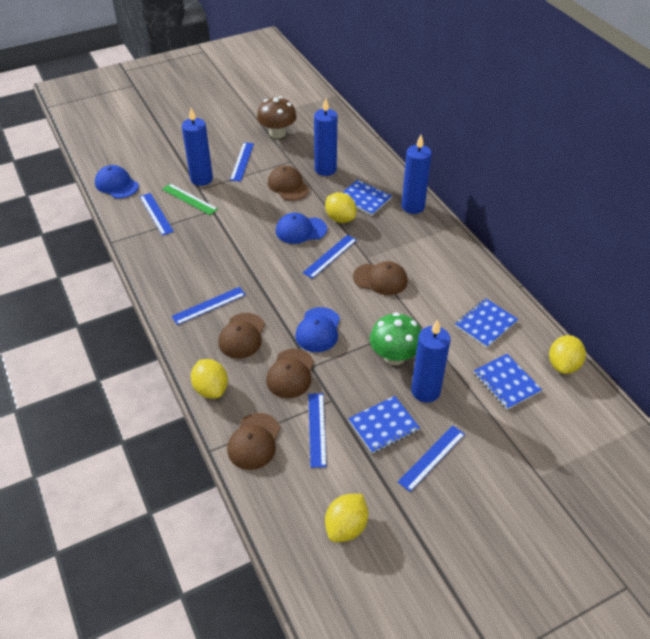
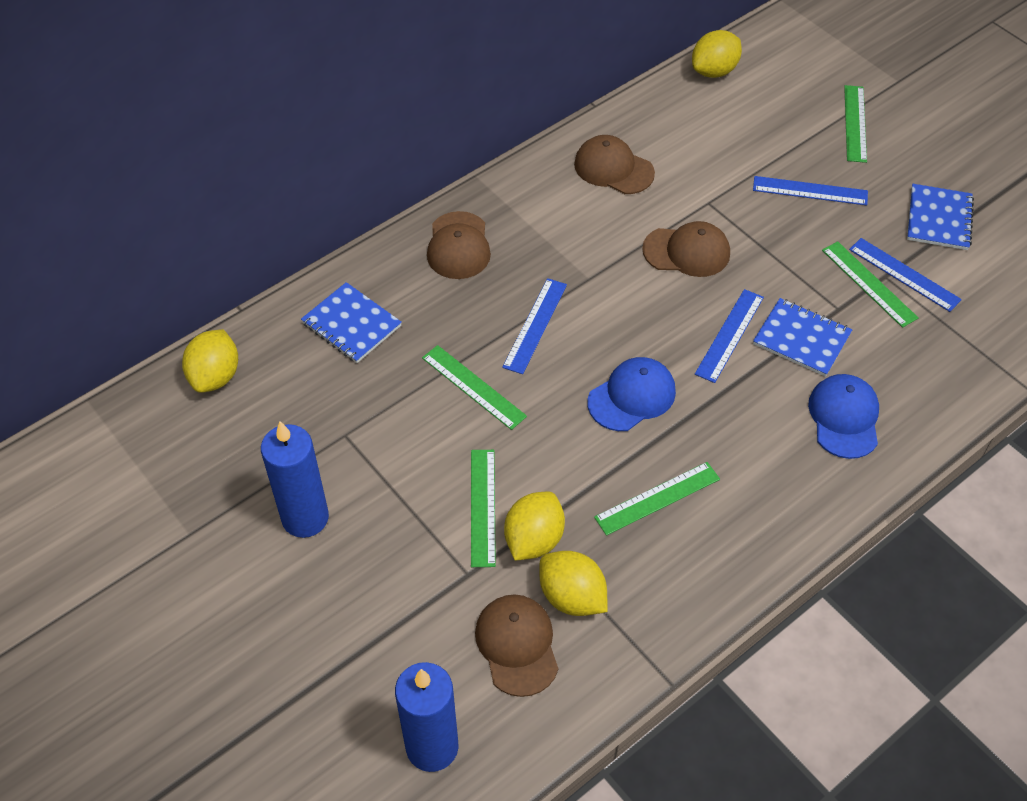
blue candle: 4 -> 2
blue cap: 3 -> 2
blue notebook: 4 -> 3
blue ruler: 6 -> 4
brown cap: 5 -> 4
brown mushroom: 1 -> 0
green mushroom: 1 -> 0
green ruler: 1 -> 5

